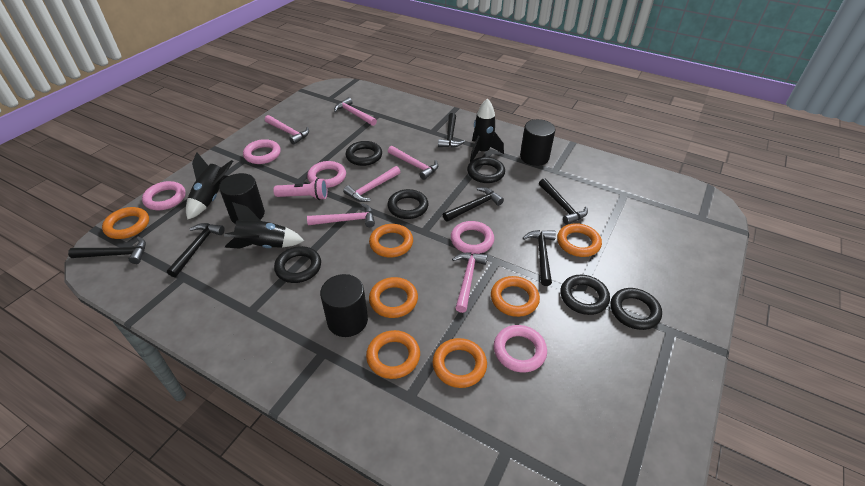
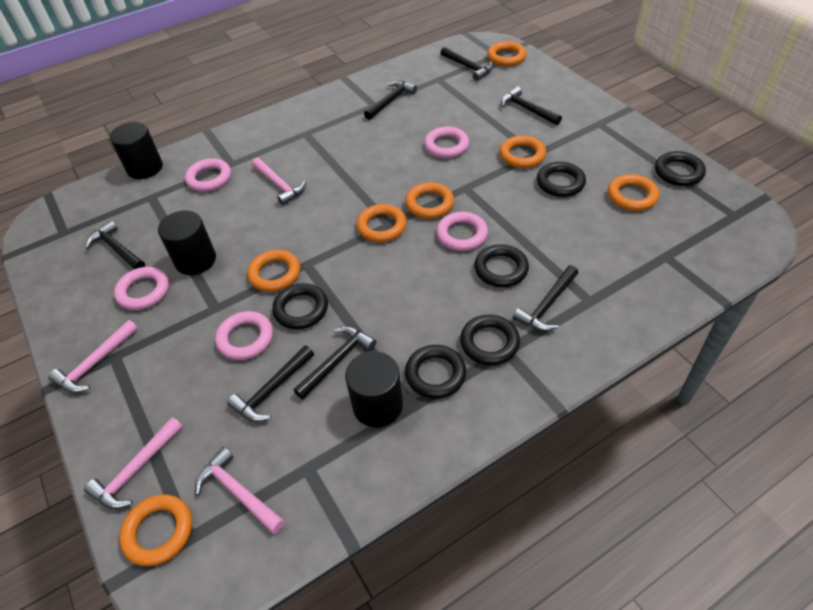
black hammer: 6 -> 7
black rocket: 3 -> 0
pink flashlight: 1 -> 0
pink hammer: 6 -> 4

